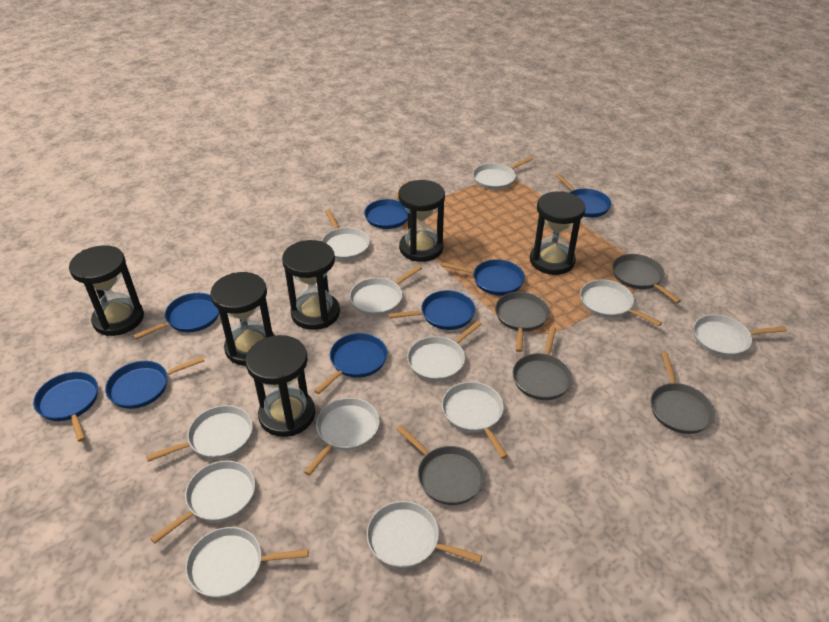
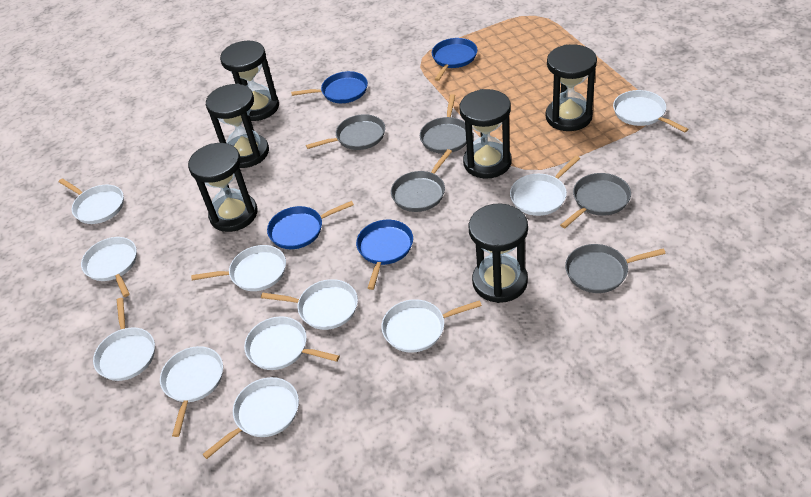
blue pan: 8 -> 4
white pan: 12 -> 11

